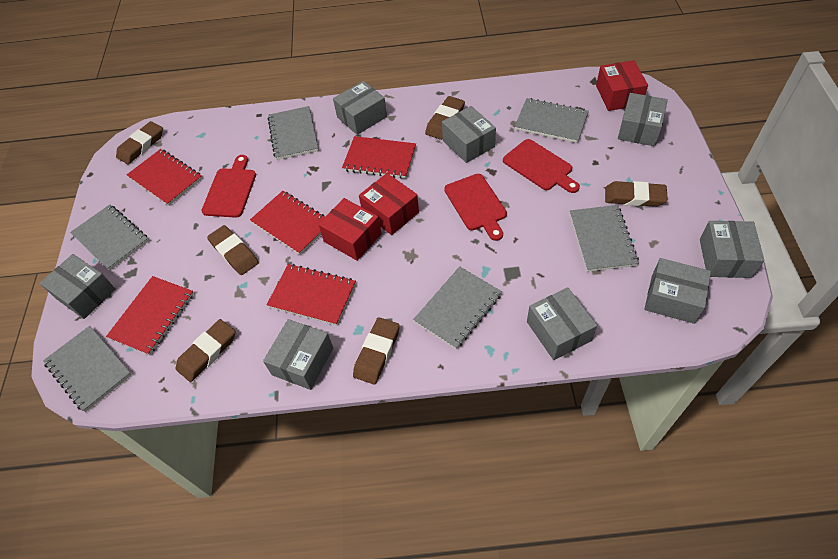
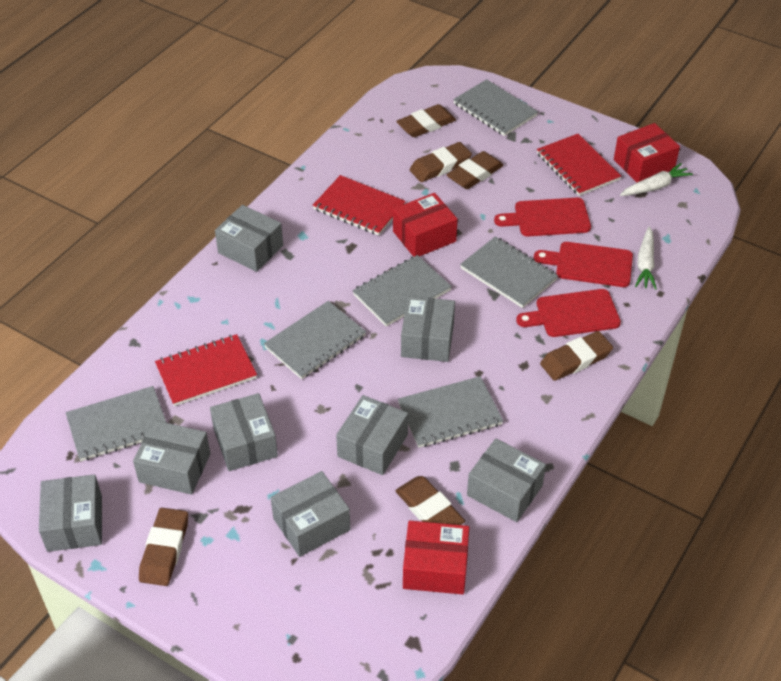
red notebook: 5 -> 3
white carrot: 0 -> 2

